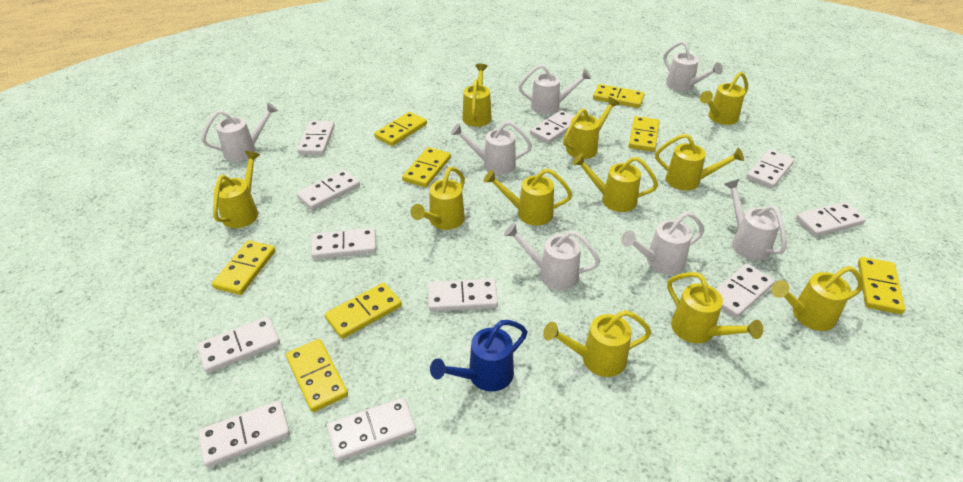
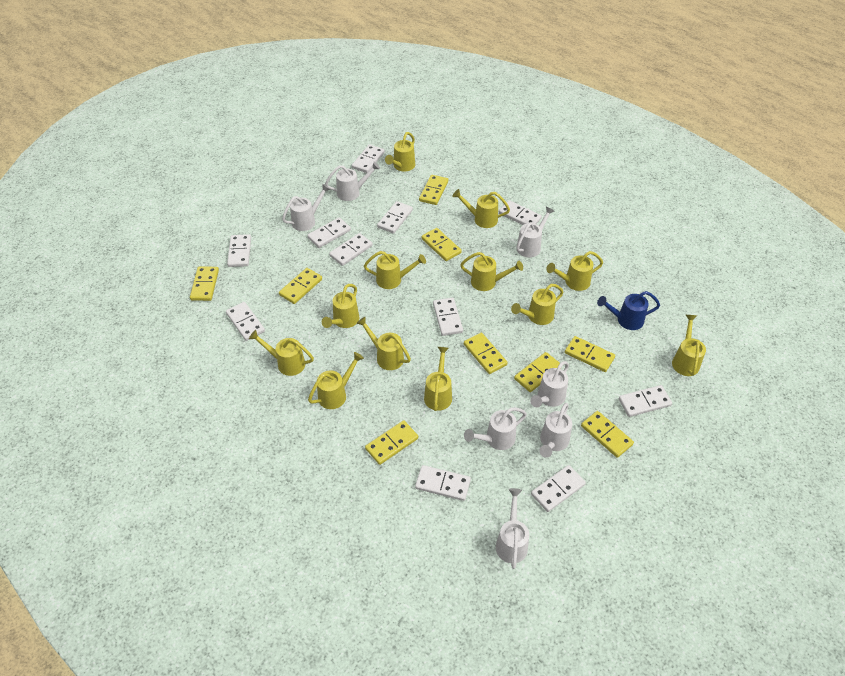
yellow domino: 8 -> 9
yellow watering can: 11 -> 12

